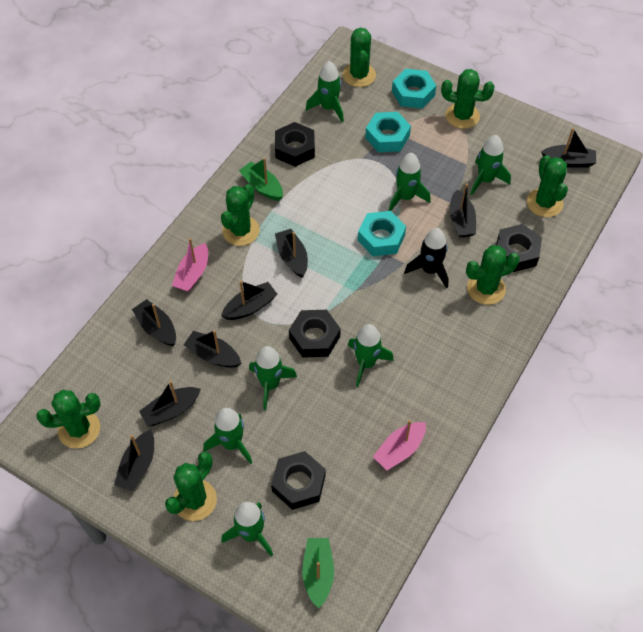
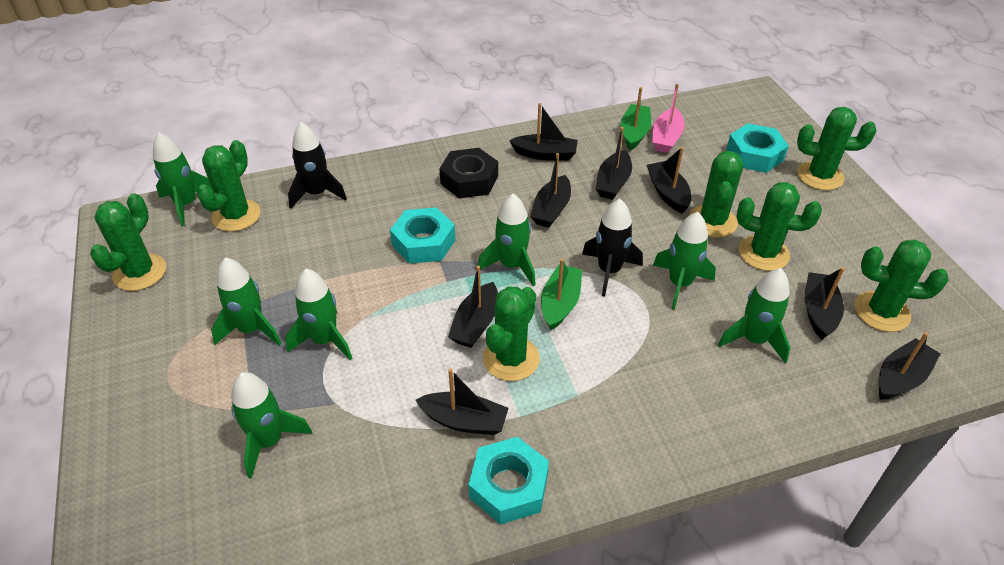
black nut: 4 -> 1
black rocket: 1 -> 2
pink boat: 2 -> 1

